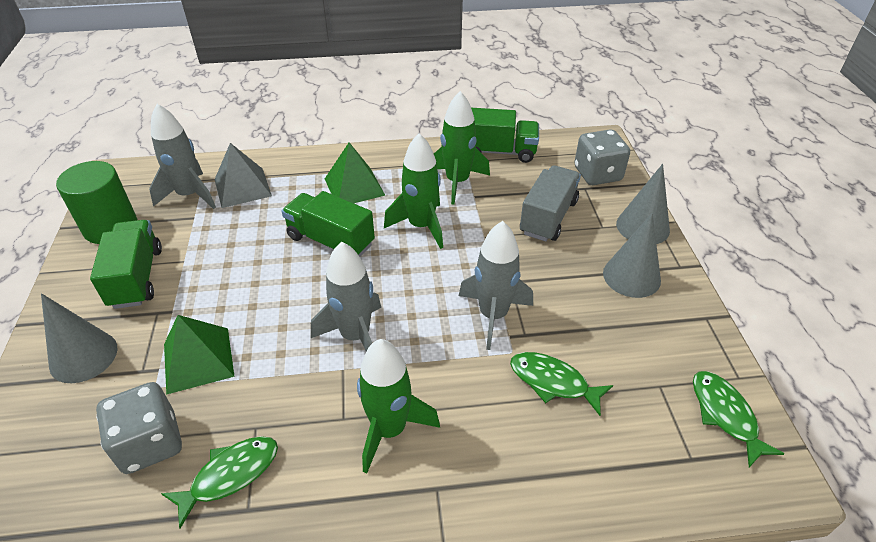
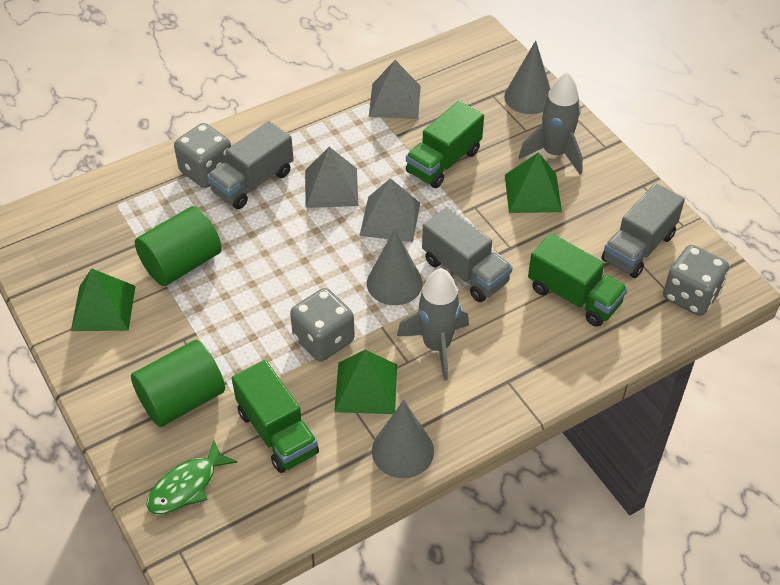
green cylinder: 1 -> 2
green fish: 3 -> 1
green pyramid: 2 -> 3
green rocket: 3 -> 0
grey dice: 2 -> 3
grey pyramid: 1 -> 3
grey rocket: 3 -> 2
grey truck: 1 -> 3

